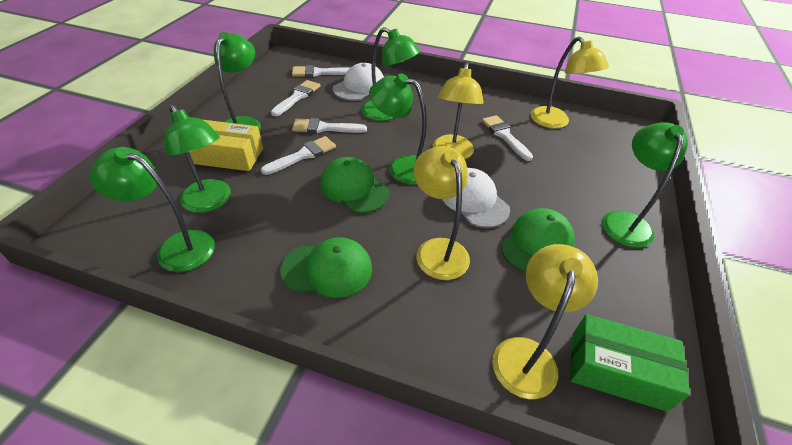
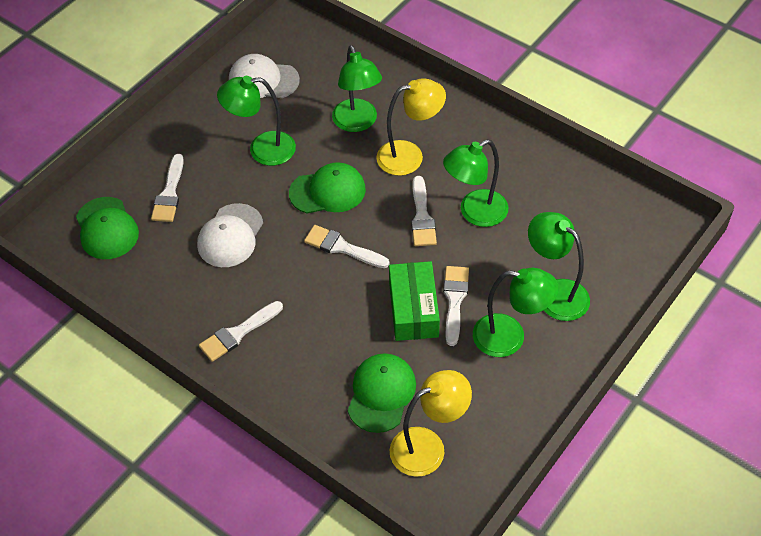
green lamp: 6 -> 5
yellow box: 1 -> 0
yellow lamp: 4 -> 2

